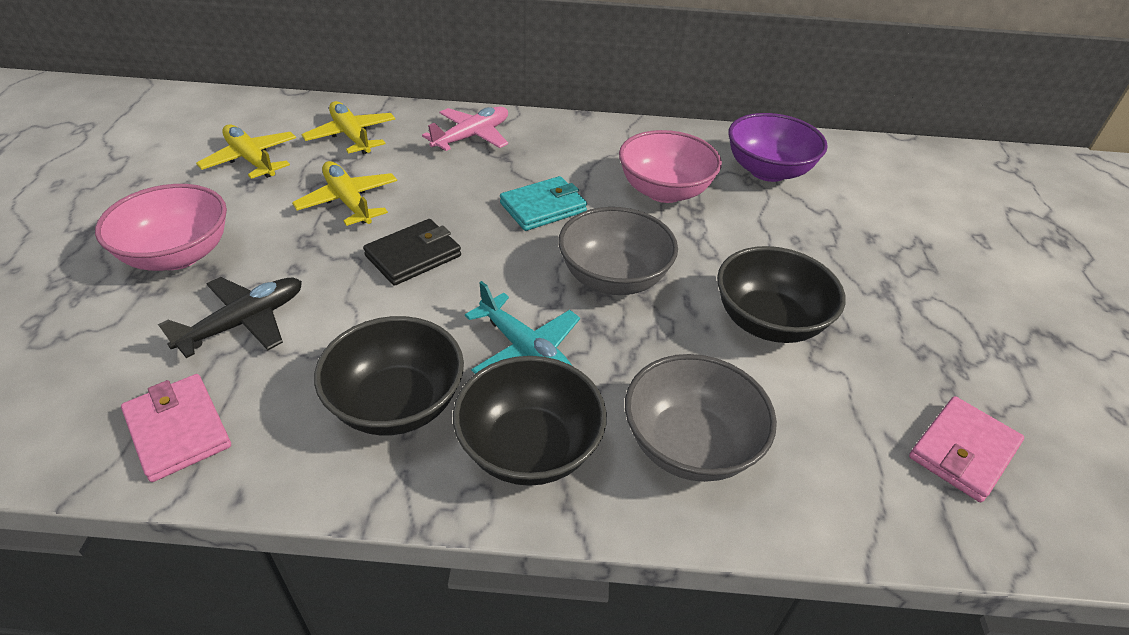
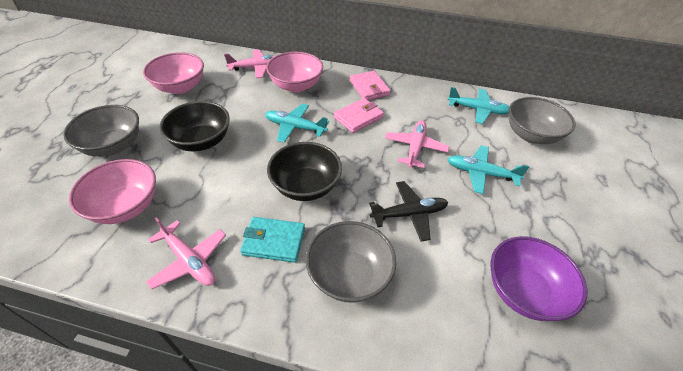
black bowl: 3 -> 2
black wallet: 1 -> 0
grey bowl: 2 -> 3
pink bowl: 2 -> 3
pink plane: 1 -> 3
turquoise plane: 1 -> 3
yellow plane: 3 -> 0

